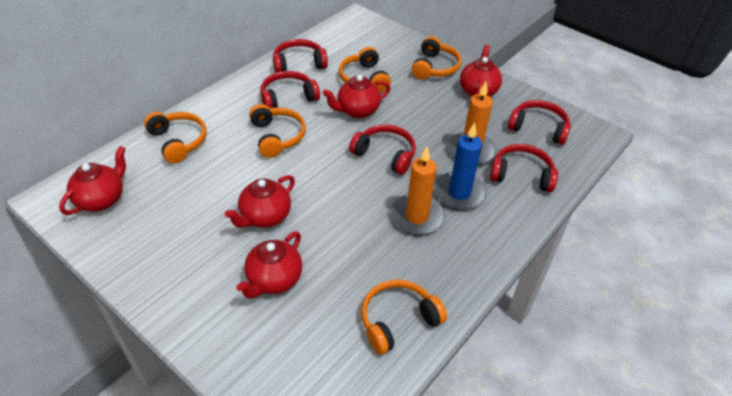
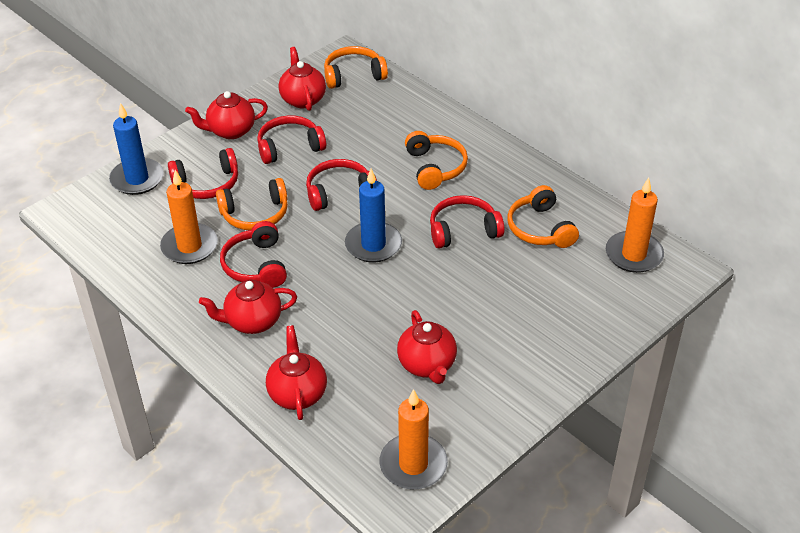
blue candle: 1 -> 2
orange candle: 2 -> 3
orange headphones: 5 -> 4

